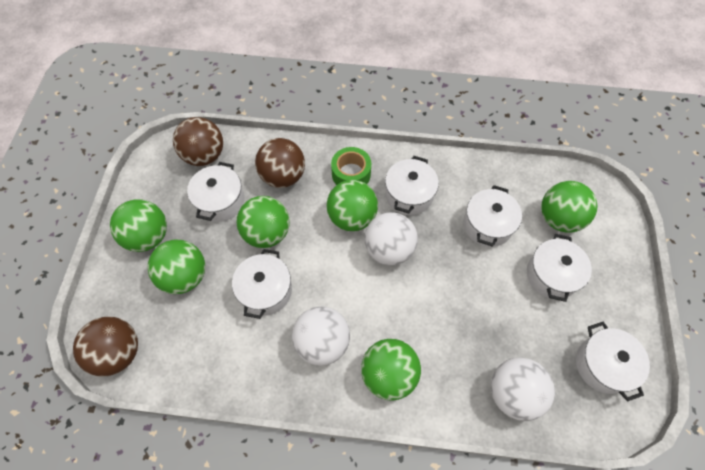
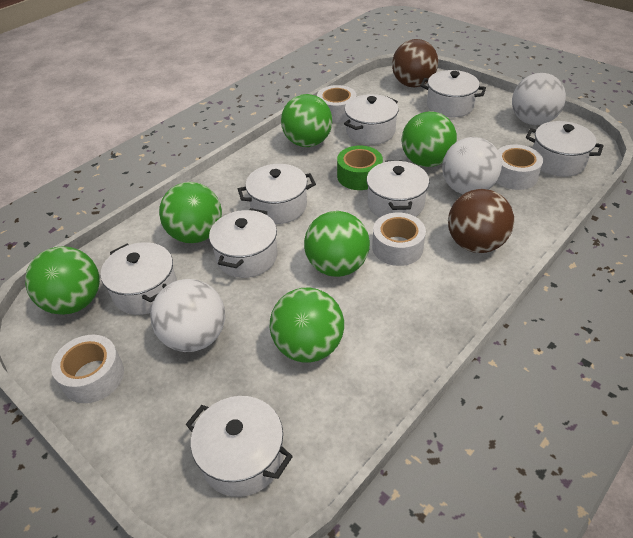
brown ball: 3 -> 2
white pot: 6 -> 8
white tape: 0 -> 4

